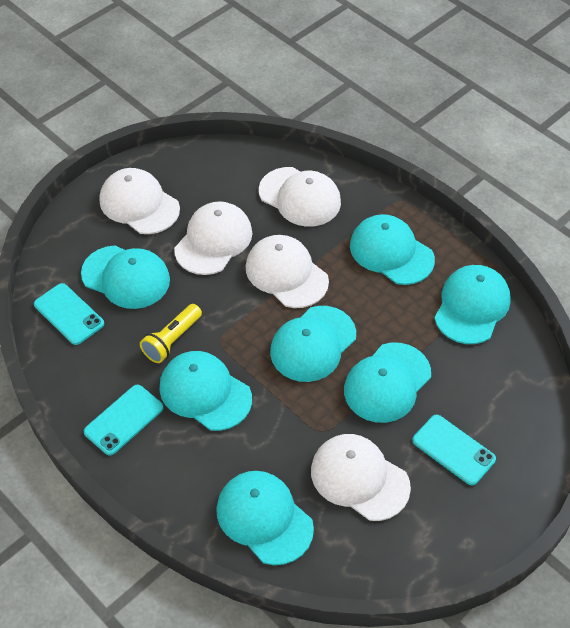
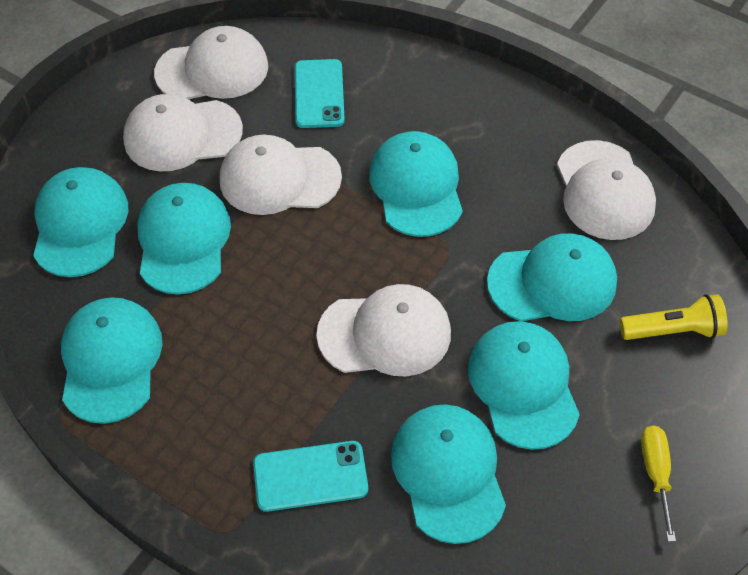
turquoise phone: 3 -> 2
yellow screwdriver: 0 -> 1

